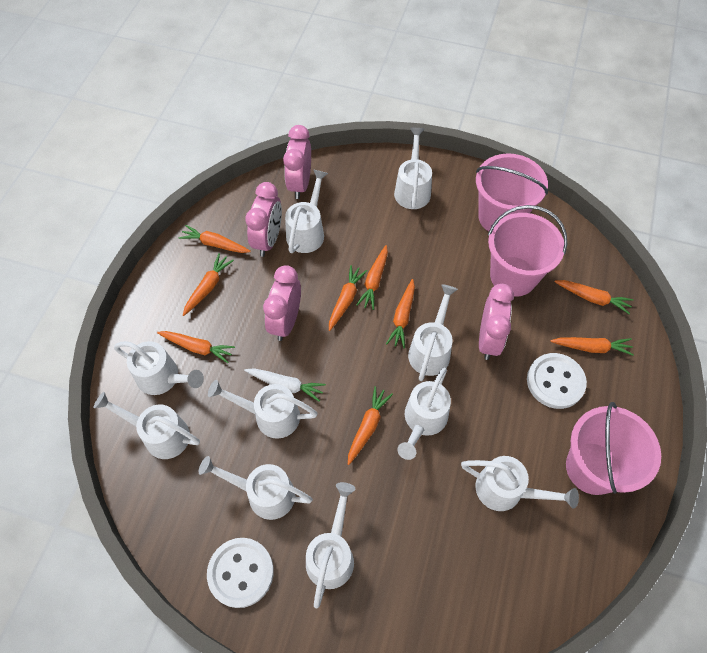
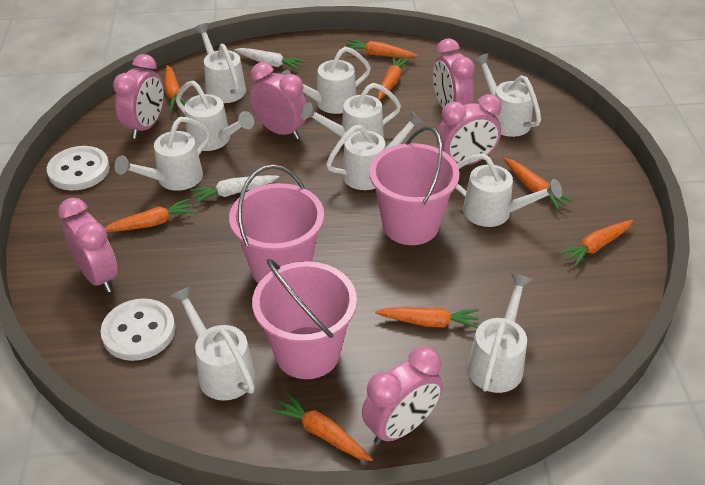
orange carrot: 9 -> 8
pink clock: 4 -> 6
white carrot: 1 -> 2

